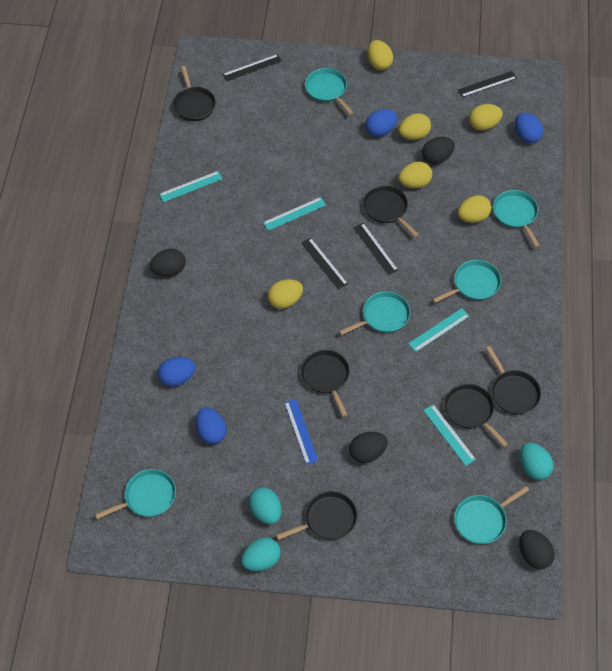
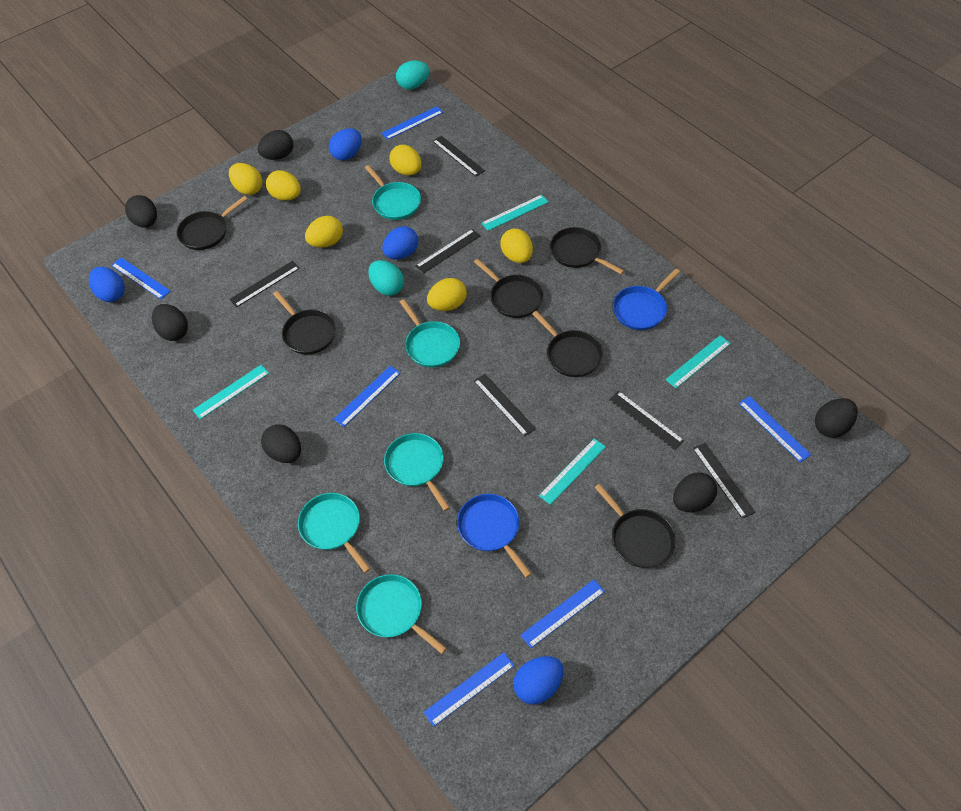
black egg: 4 -> 6
black ruler: 4 -> 6
blue pan: 0 -> 2
blue ruler: 1 -> 6
turquoise egg: 3 -> 2
turquoise pan: 6 -> 5

